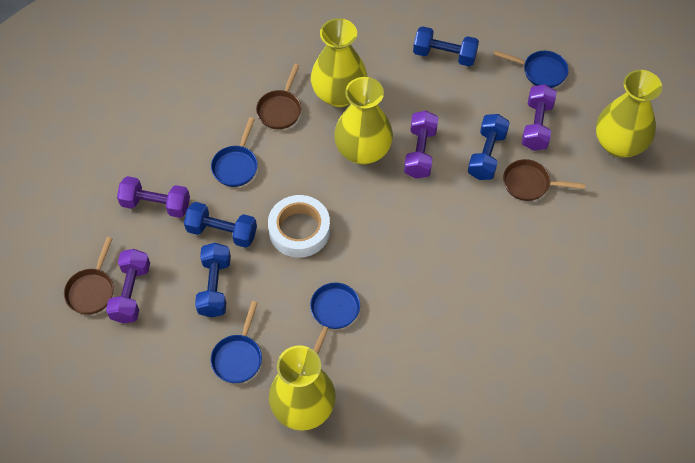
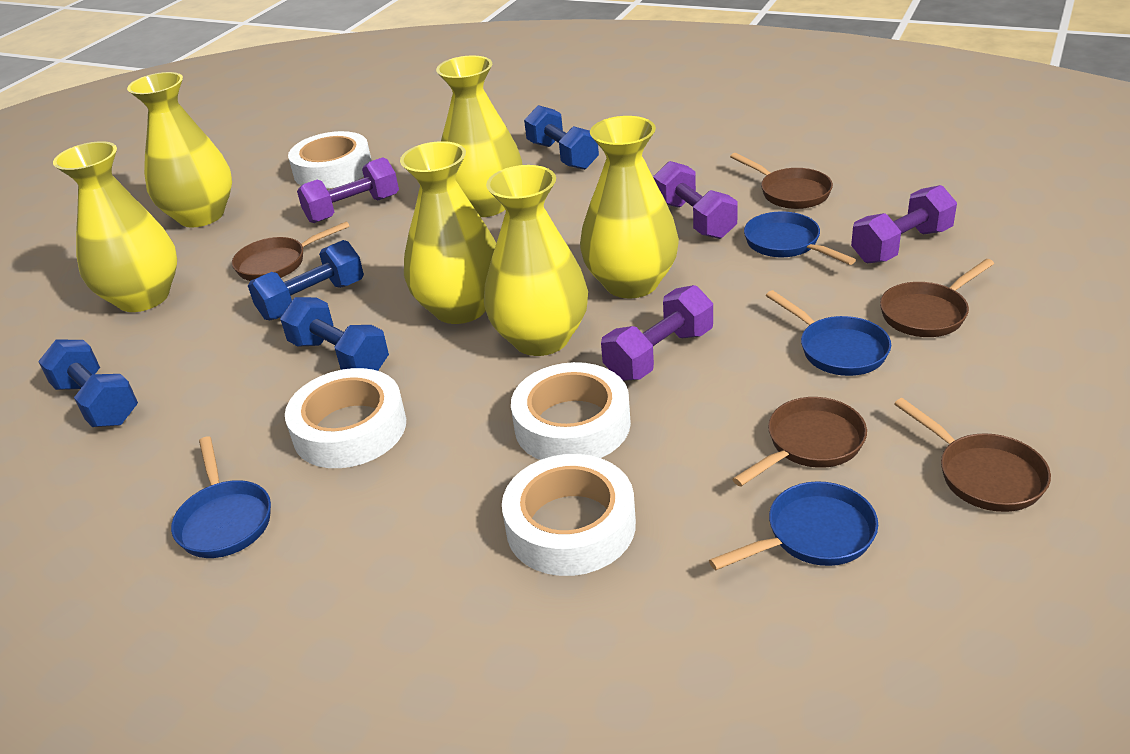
brown pan: 3 -> 5
white tape: 1 -> 4
yellow vase: 4 -> 6

